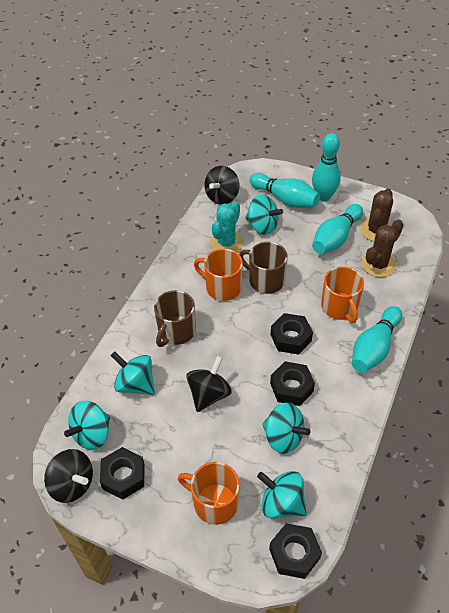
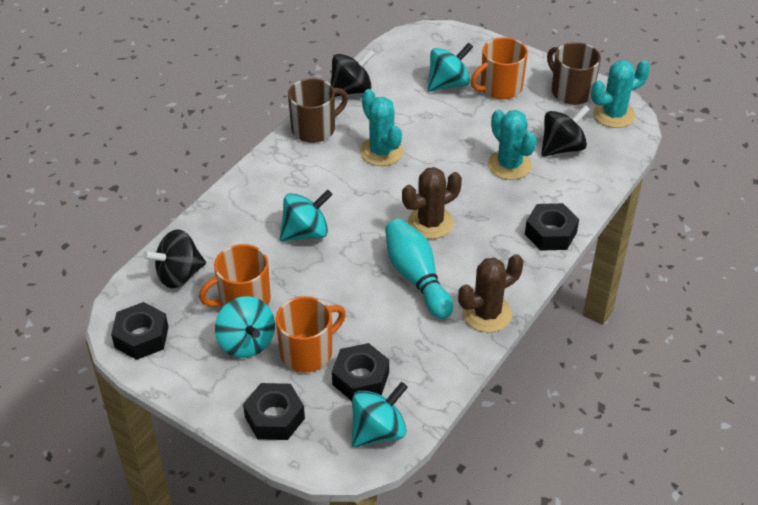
turquoise bowling pin: 4 -> 1
turquoise cactus: 1 -> 3
turquoise spinning top: 5 -> 4

